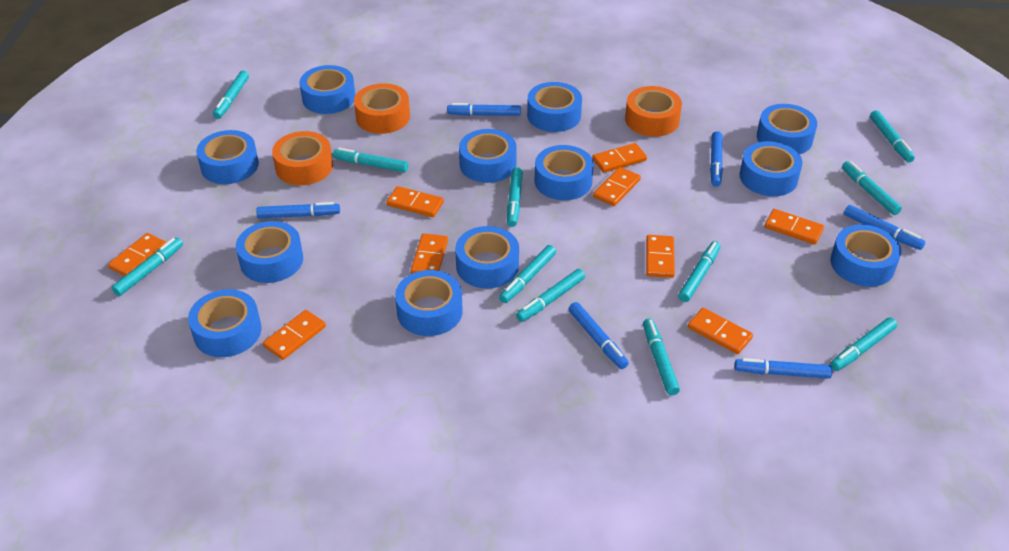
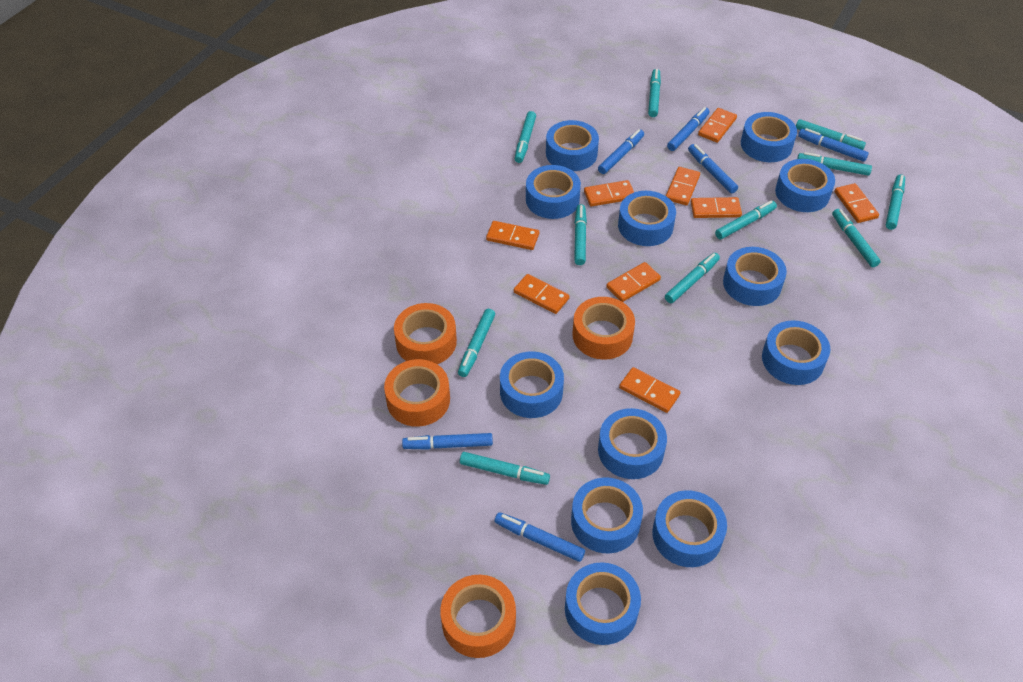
orange tape: 3 -> 4

